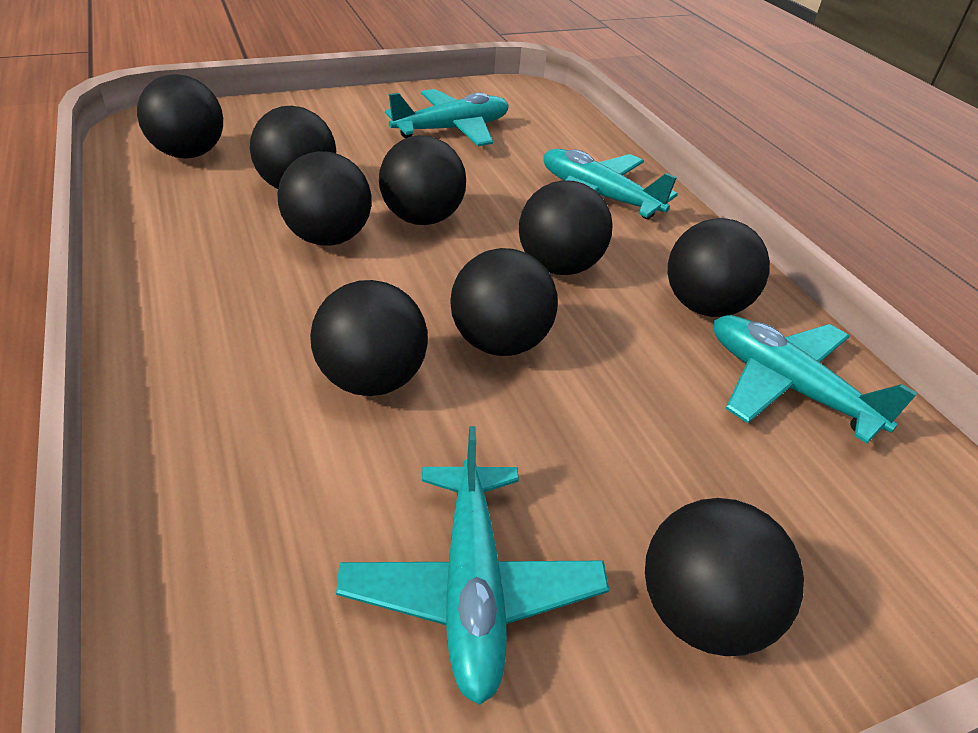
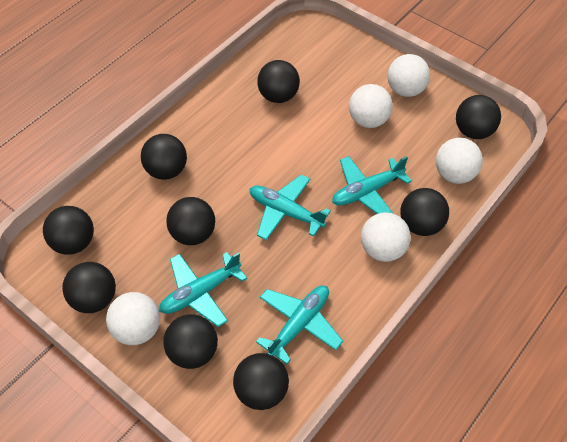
white ball: 0 -> 5

